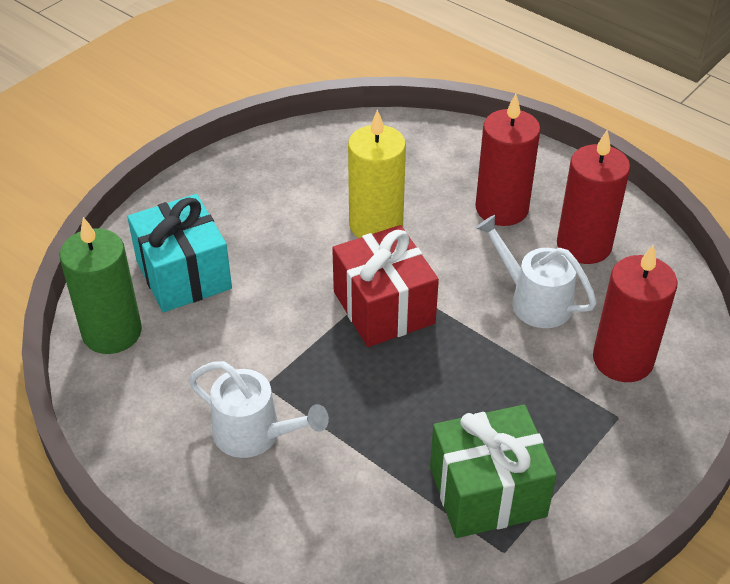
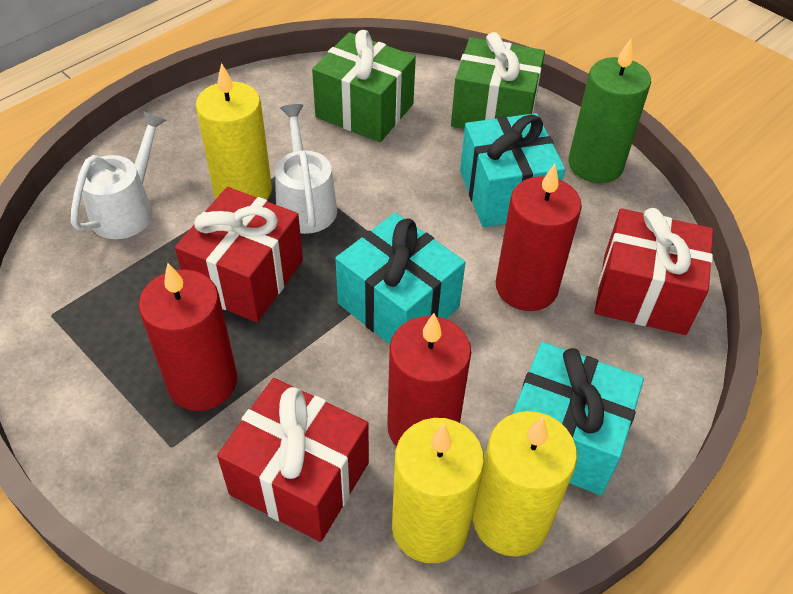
green gift: 1 -> 2
red gift: 1 -> 3
turquoise gift: 1 -> 3
yellow candle: 1 -> 3

